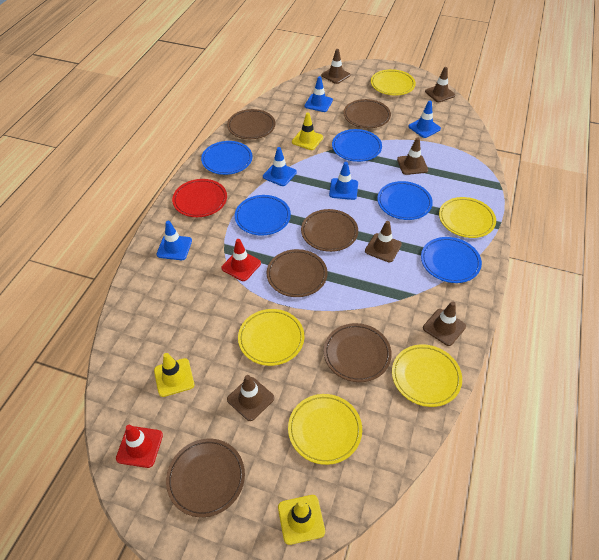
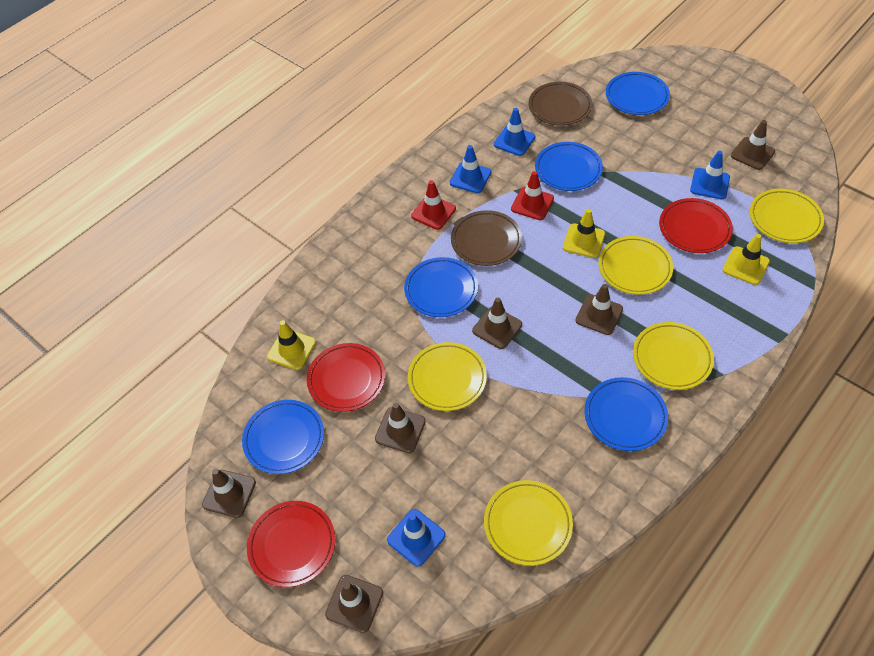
blue traffic cone: 5 -> 4
brown plate: 6 -> 2
red plate: 1 -> 3

